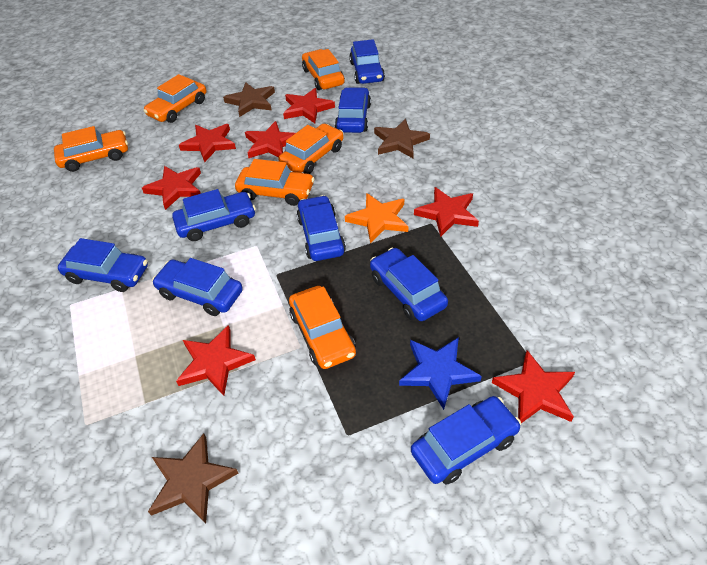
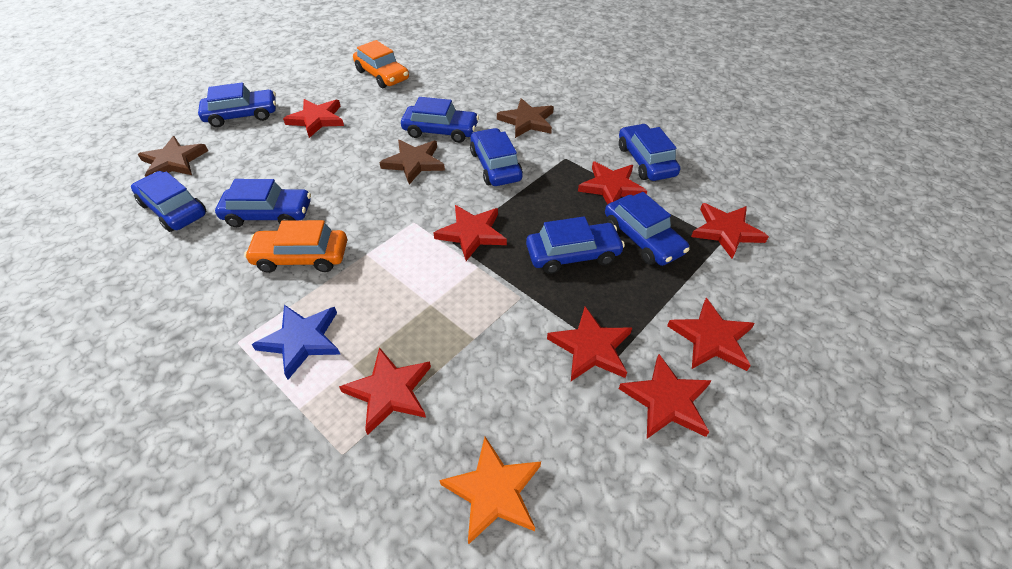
orange car: 6 -> 2
red star: 7 -> 8

